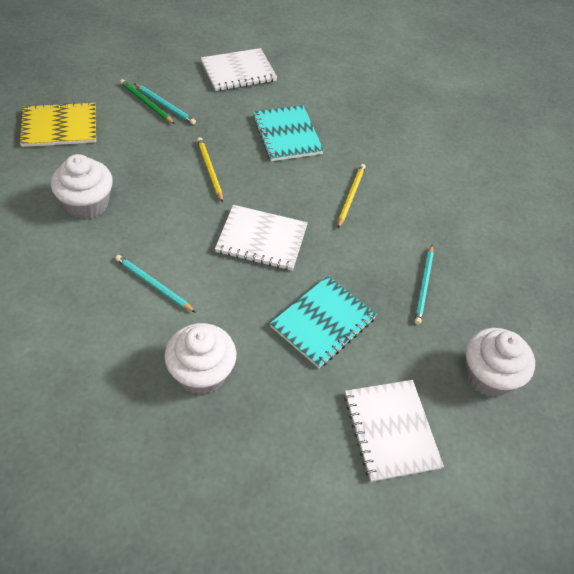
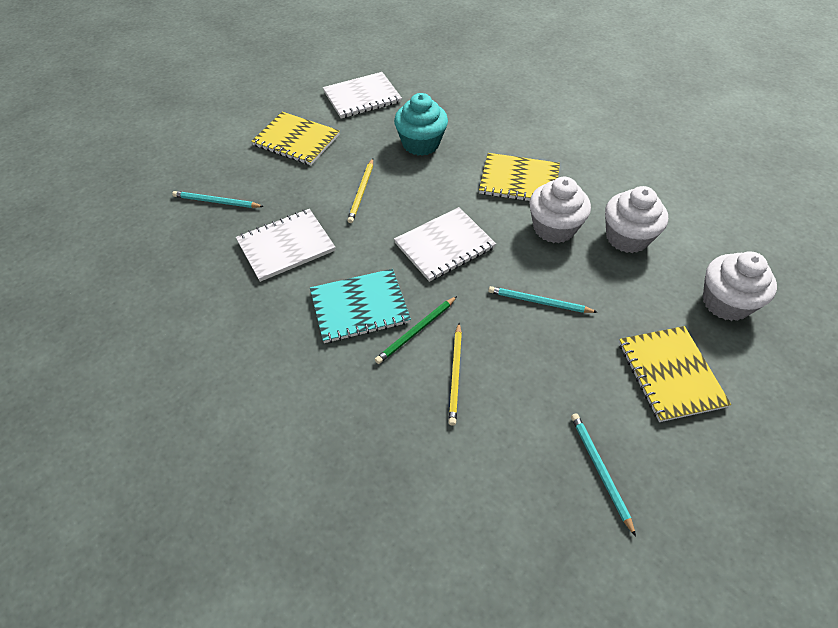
turquoise cupcake: 0 -> 1
turquoise notebook: 2 -> 1
yellow notebook: 1 -> 3

